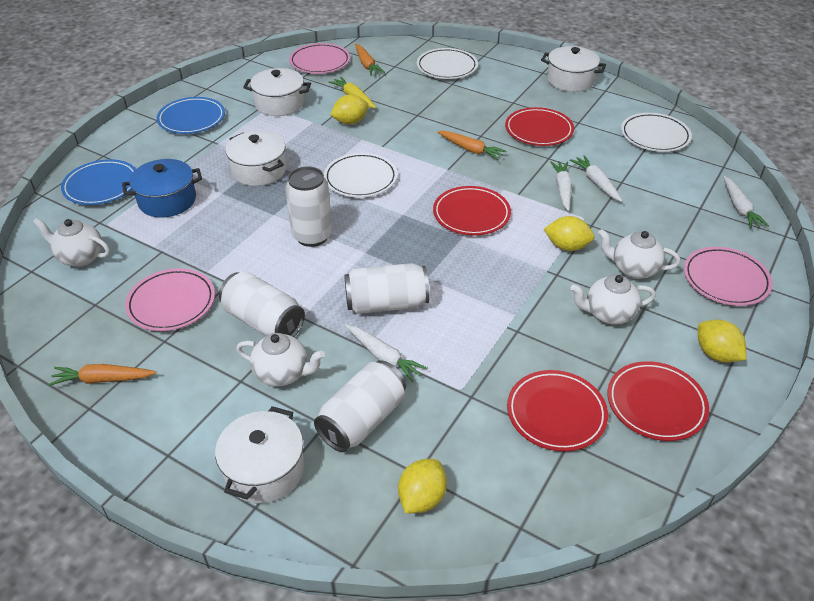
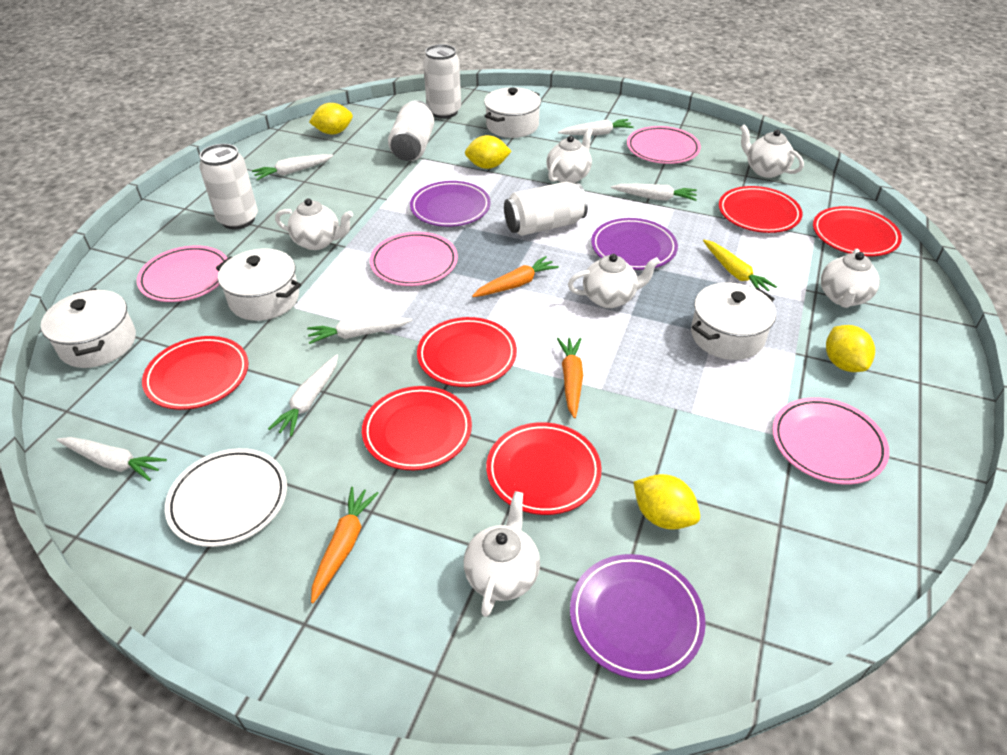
blue plate: 2 -> 0
blue pot: 1 -> 0
pink plate: 3 -> 4
purple plate: 0 -> 3
red plate: 4 -> 6
white carrot: 4 -> 6
white plate: 3 -> 1
white teapot: 4 -> 6

